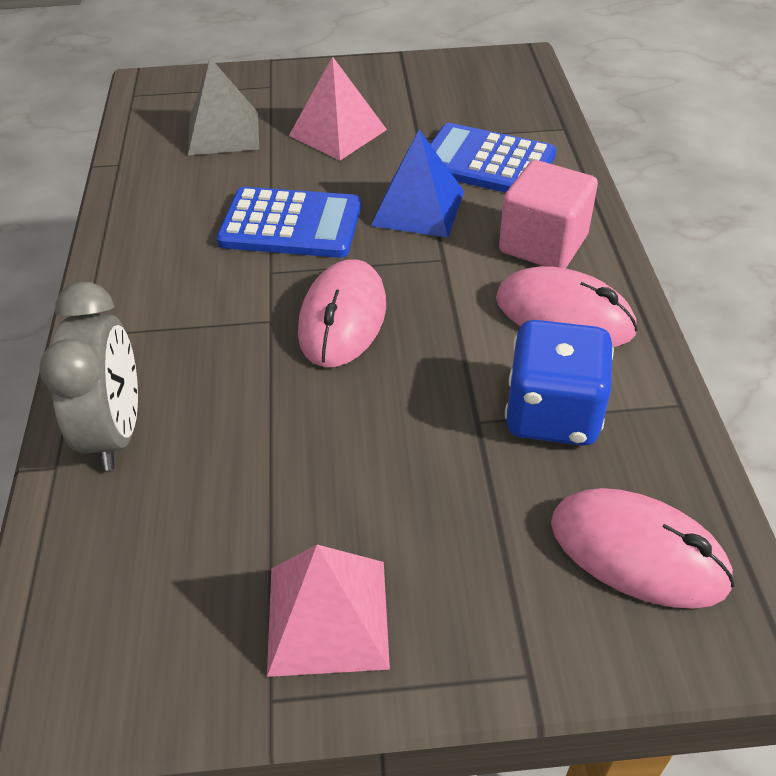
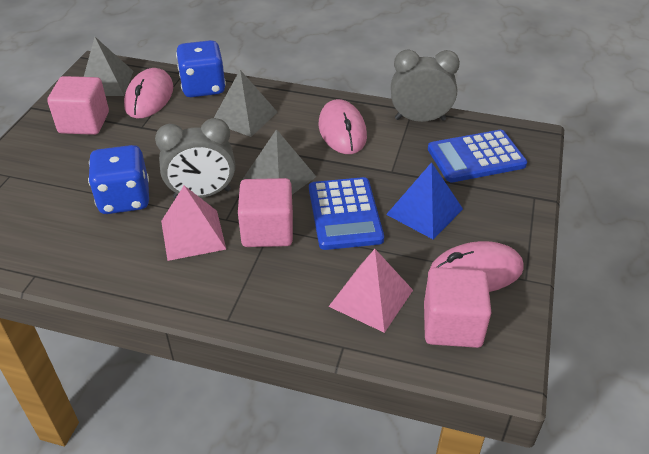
blue dice: 1 -> 2
grey clock: 1 -> 2
grey pyramid: 1 -> 3
pink cube: 1 -> 3

